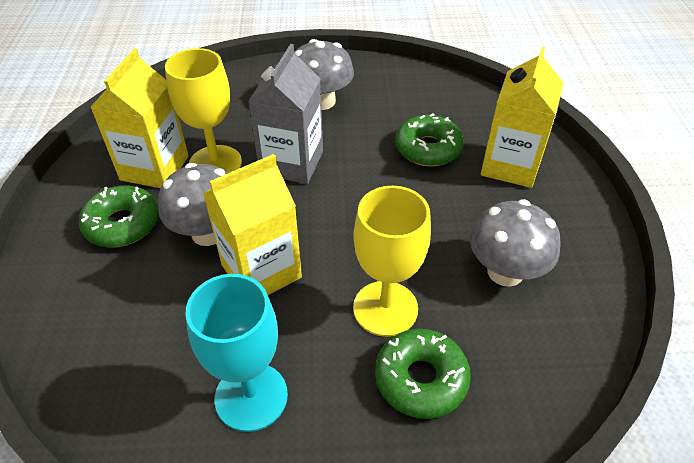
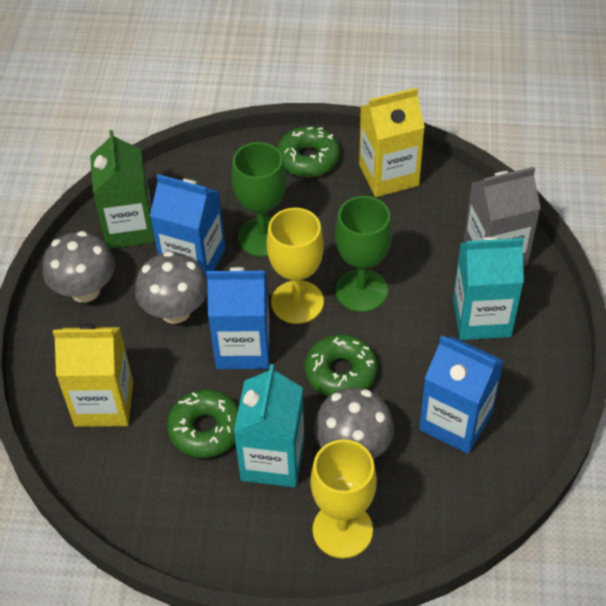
blue carton: 0 -> 3
green carton: 0 -> 1
green goblet: 0 -> 2
turquoise carton: 0 -> 2
turquoise goblet: 1 -> 0
yellow carton: 3 -> 2

